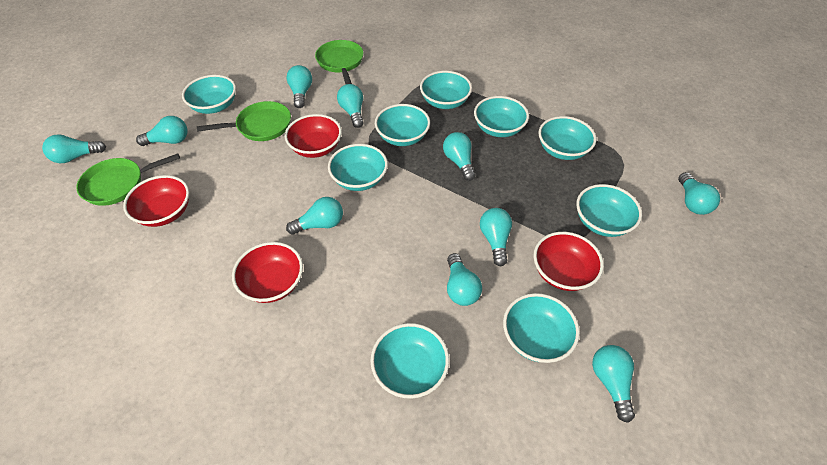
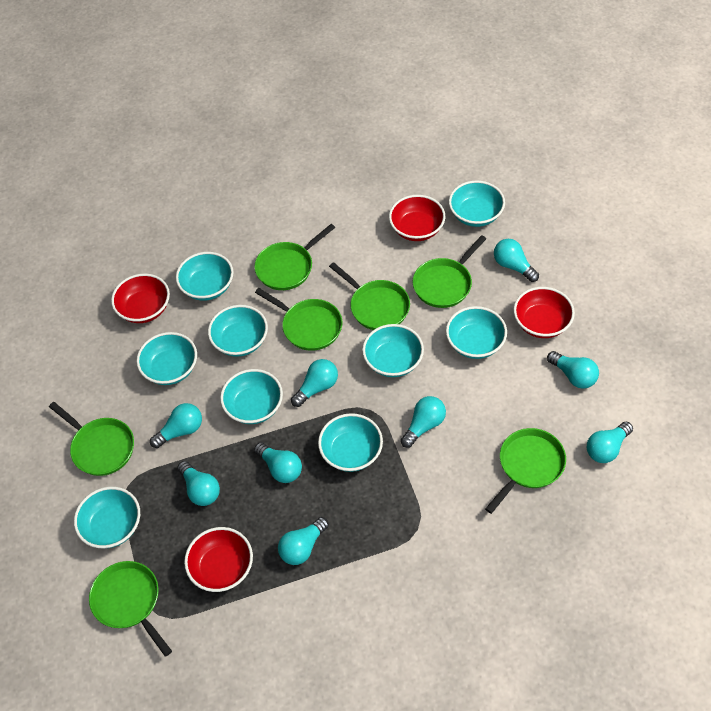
green pan: 3 -> 7
turquoise light bulb: 10 -> 9

